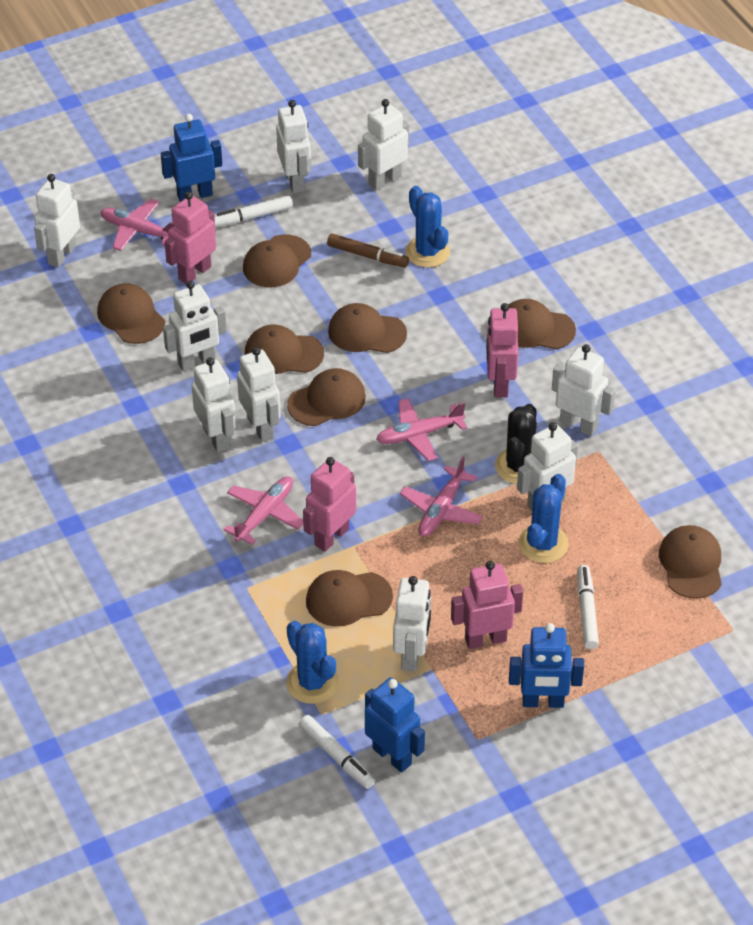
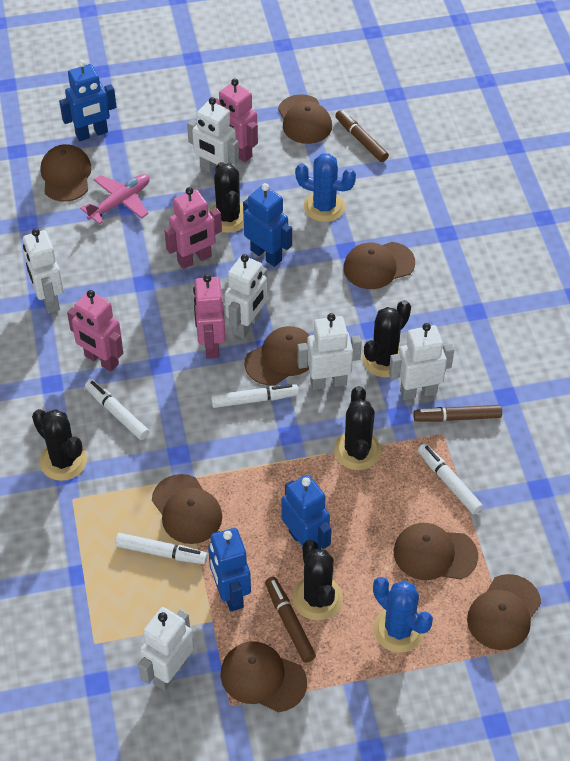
black cactus: 1 -> 5
blue cactus: 3 -> 2
blue robot: 3 -> 4
brown marker: 1 -> 3
pink plane: 4 -> 1
white marker: 3 -> 4
white robot: 9 -> 6

